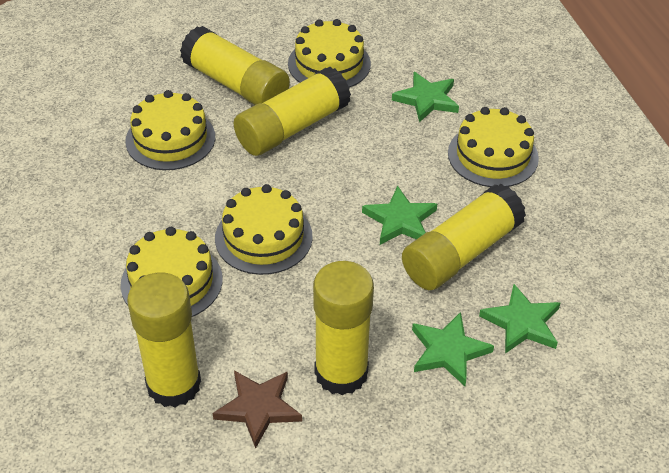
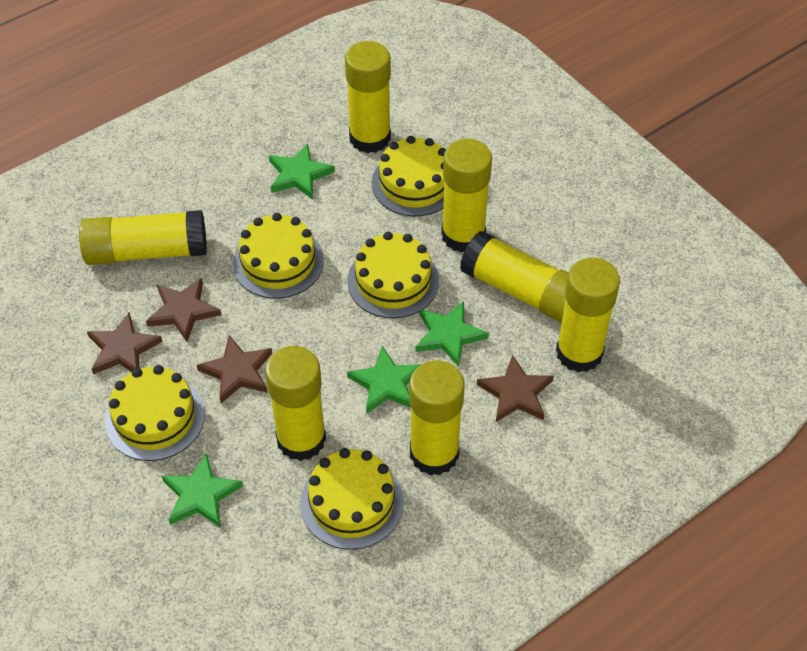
brown star: 1 -> 4
yellow glue stick: 5 -> 7

